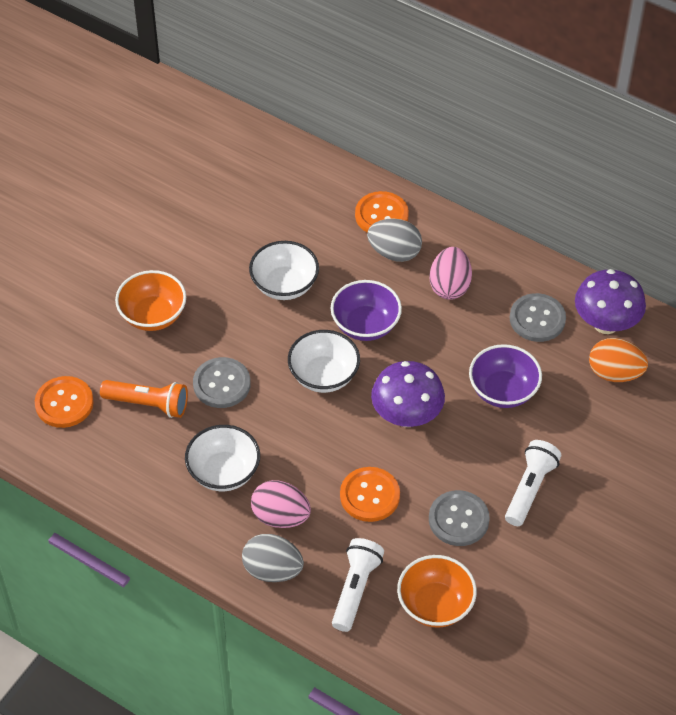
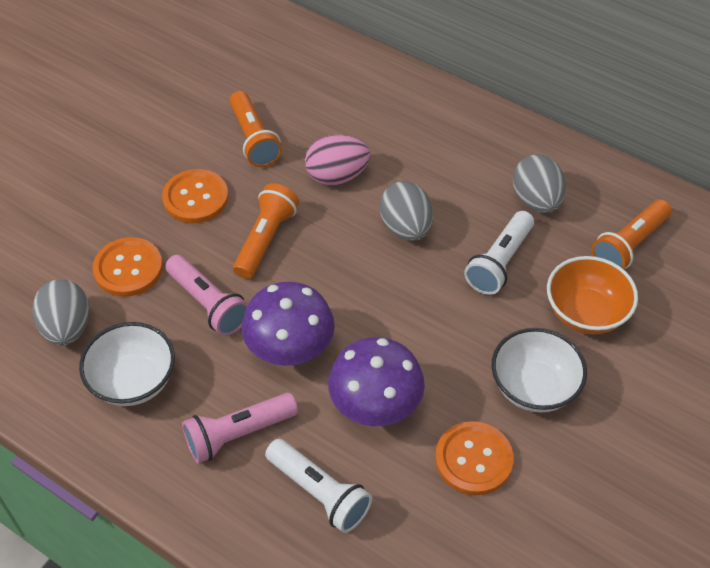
grey button: 3 -> 0
grey egg: 2 -> 3
orange bowl: 2 -> 1
orange egg: 1 -> 0
orange flashlight: 1 -> 3
pink egg: 2 -> 1
pink flashlight: 0 -> 2
purple bowl: 2 -> 0
white bowl: 3 -> 2

